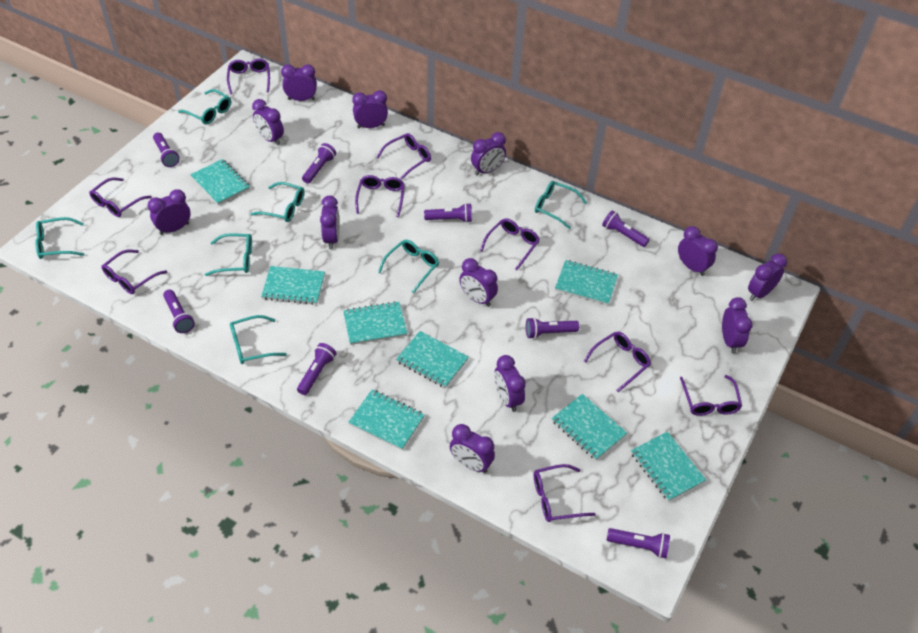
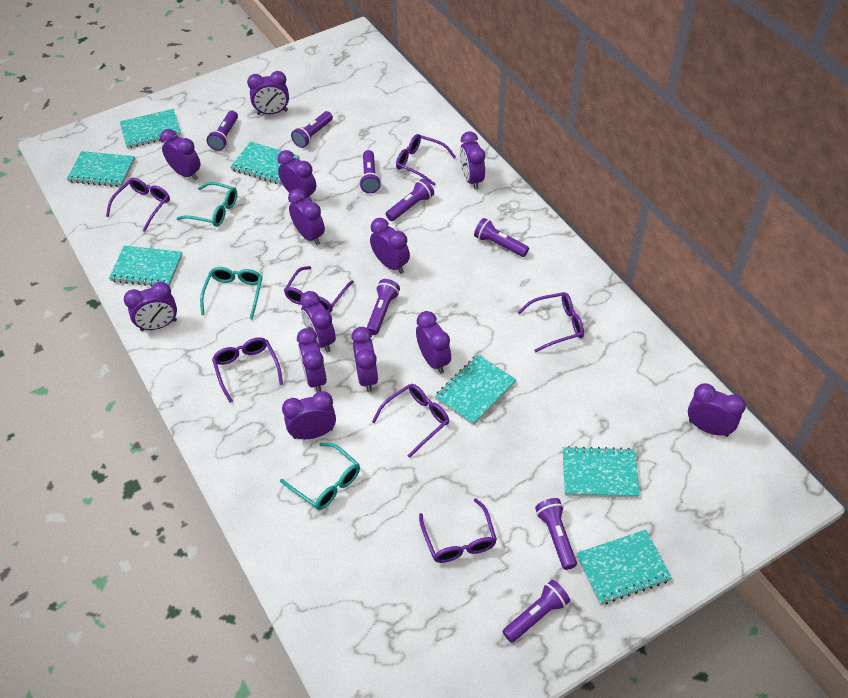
purple clock: 12 -> 13
purple glasses: 9 -> 7
turquoise glasses: 7 -> 3
turquoise notebook: 8 -> 7

